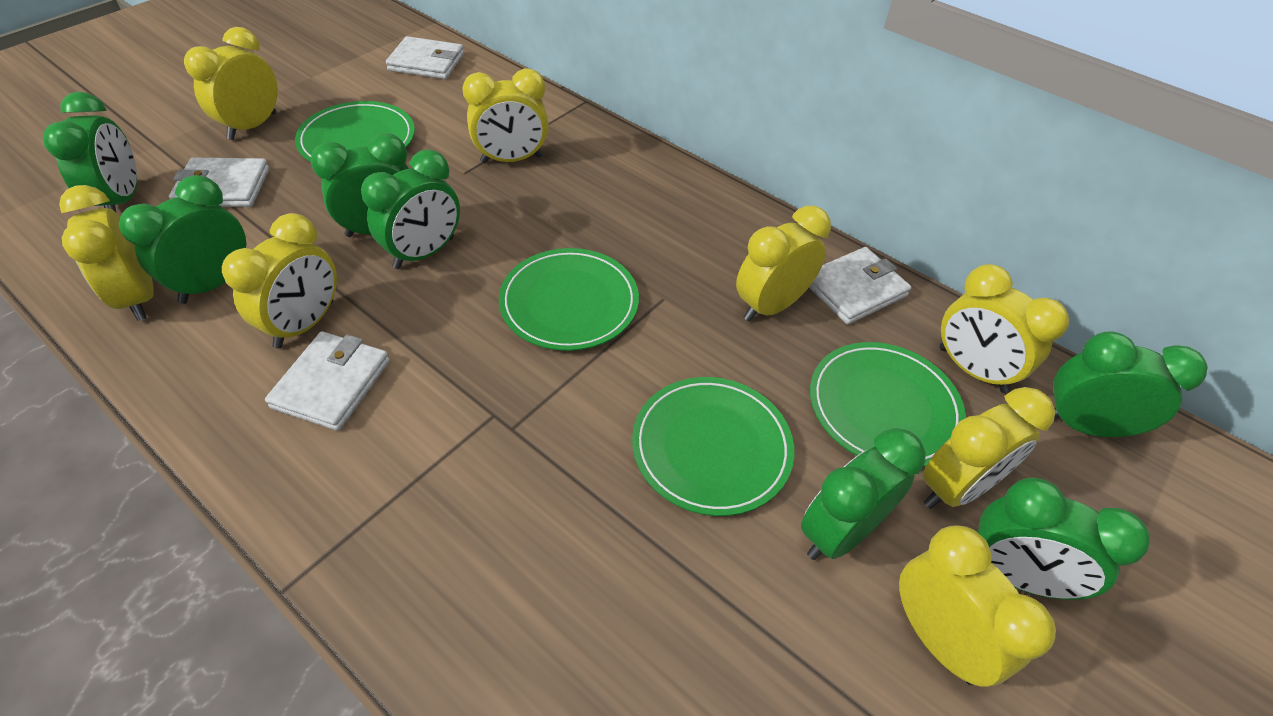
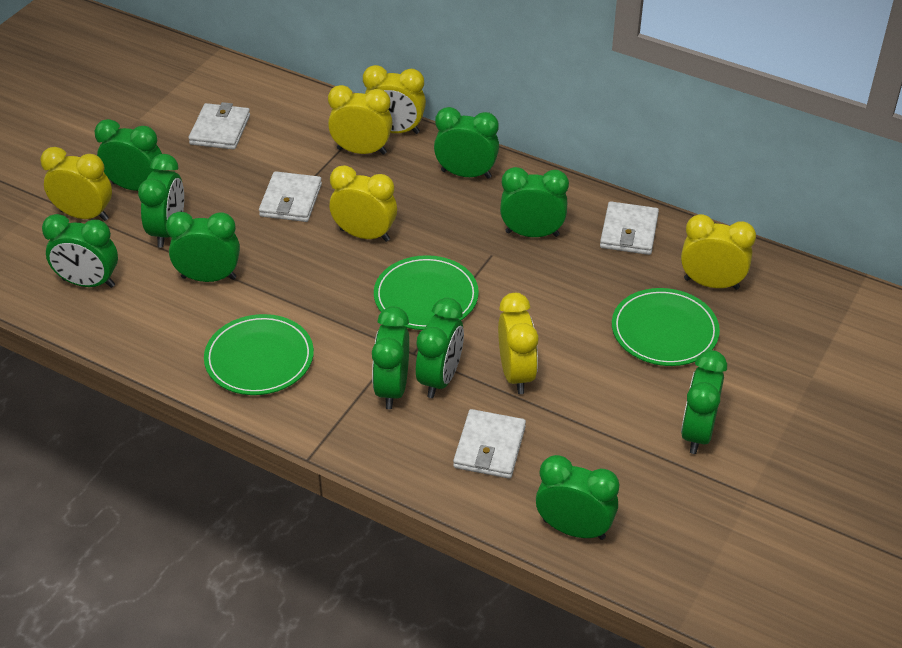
green clock: 7 -> 10
green plate: 4 -> 3
yellow clock: 8 -> 6

